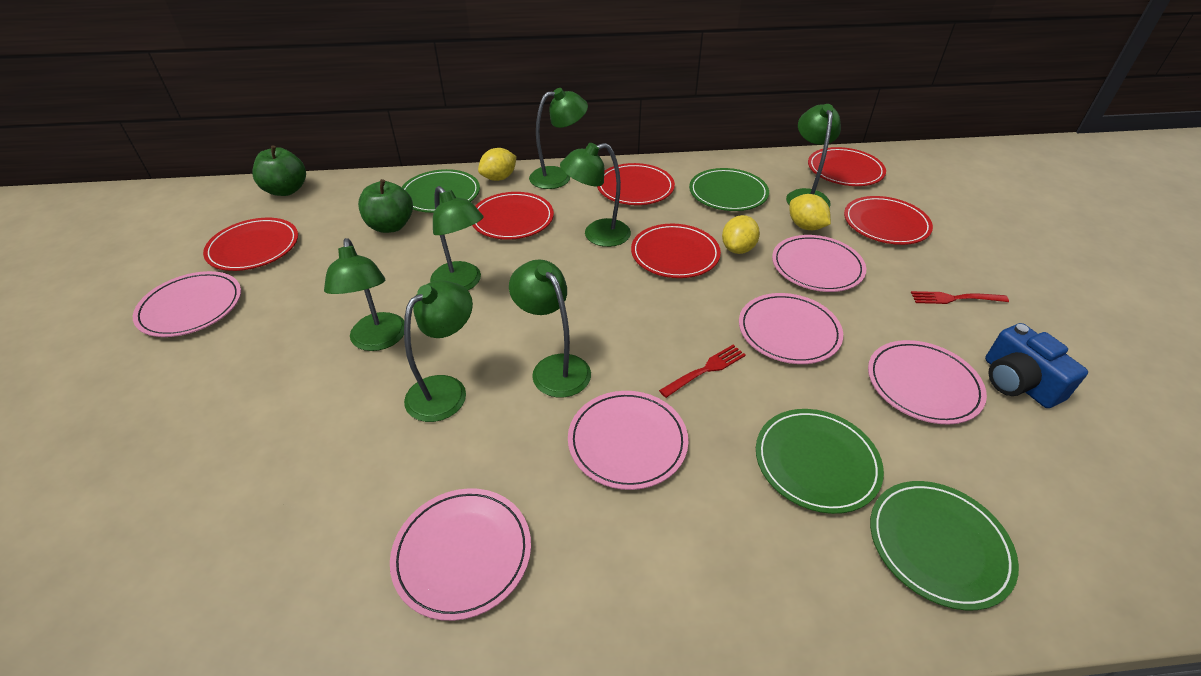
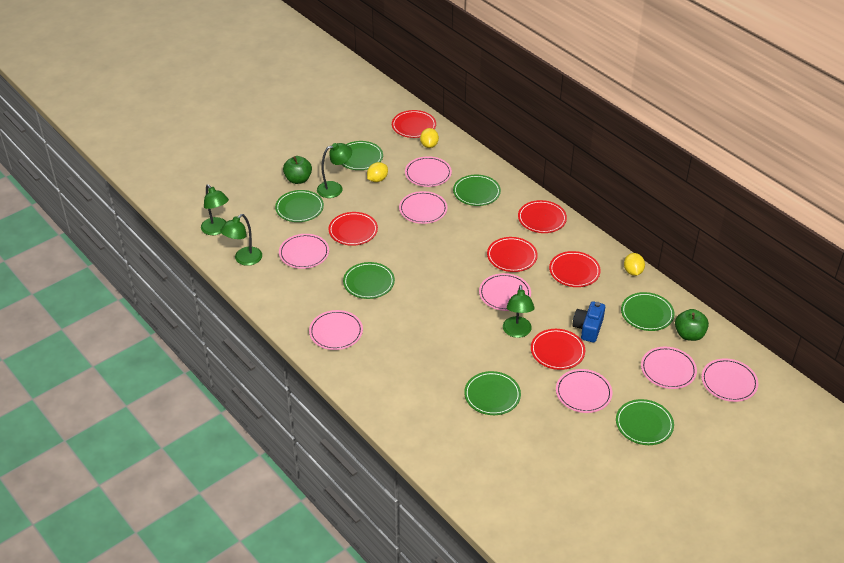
green lamp: 7 -> 4
green plate: 4 -> 7
pink plate: 6 -> 8
red fork: 2 -> 0

